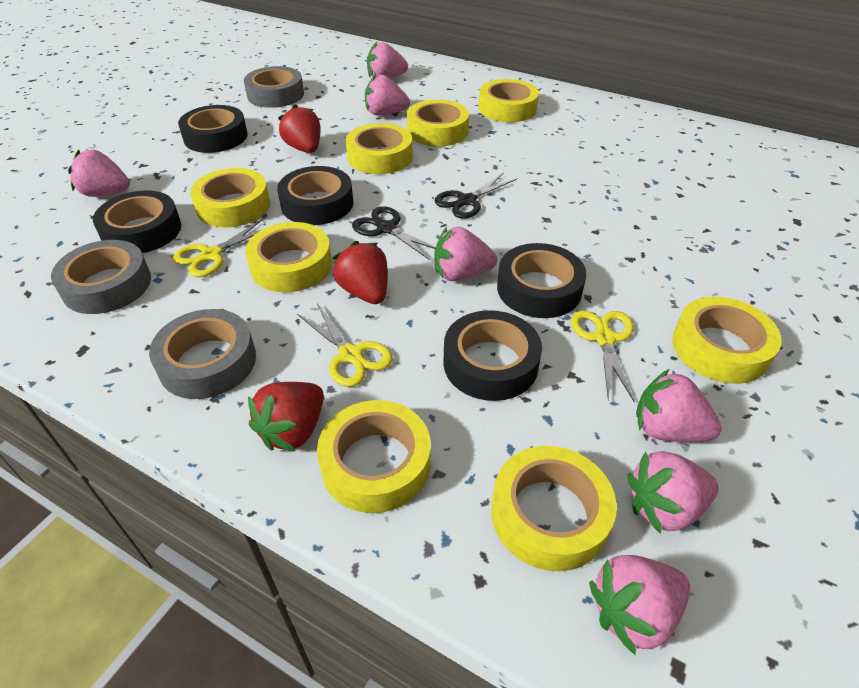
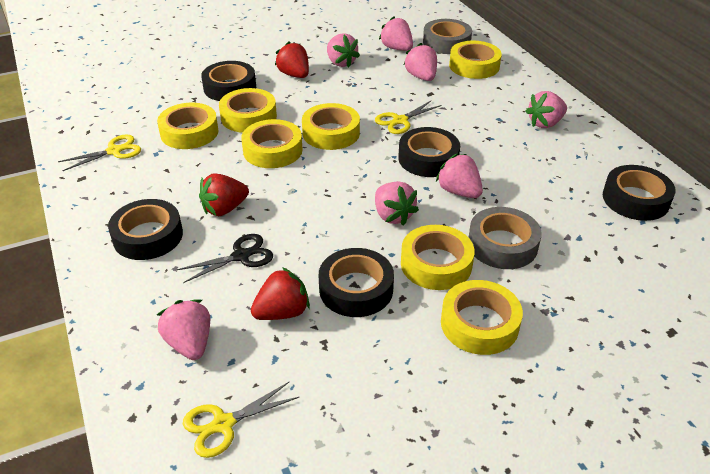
black scissors: 2 -> 1
grey tape: 3 -> 2
yellow tape: 8 -> 7

